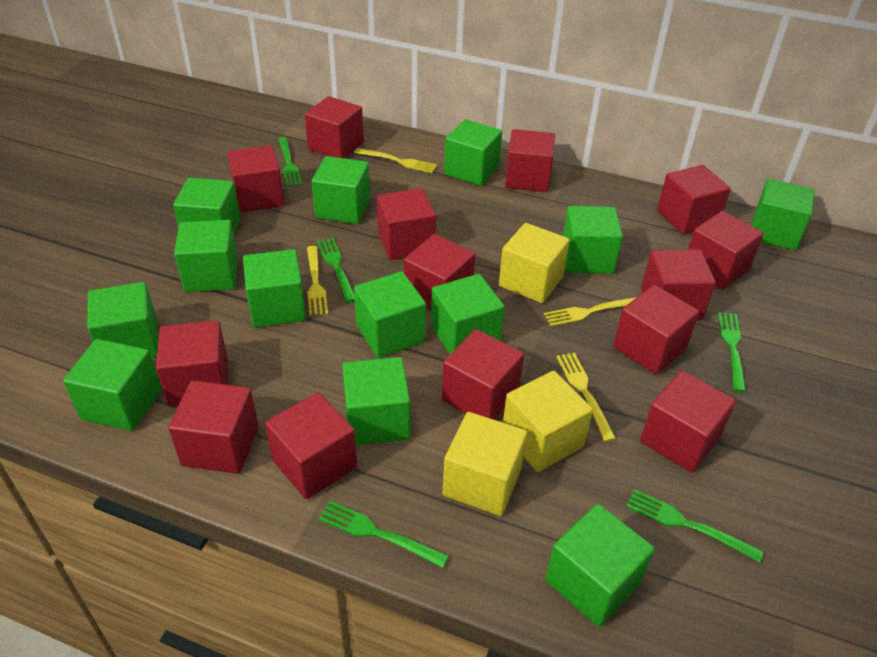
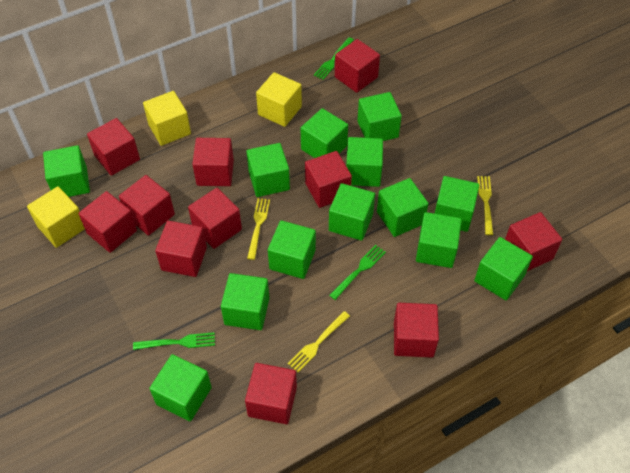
green fork: 5 -> 3
red cube: 14 -> 11
yellow fork: 4 -> 3

